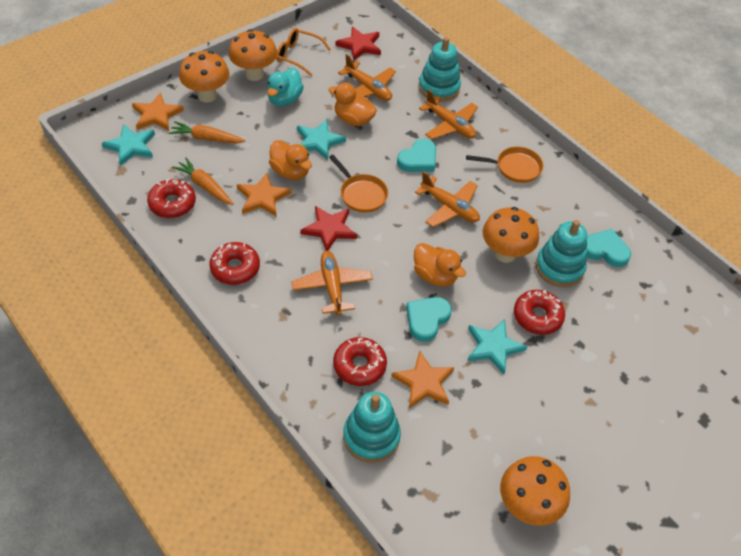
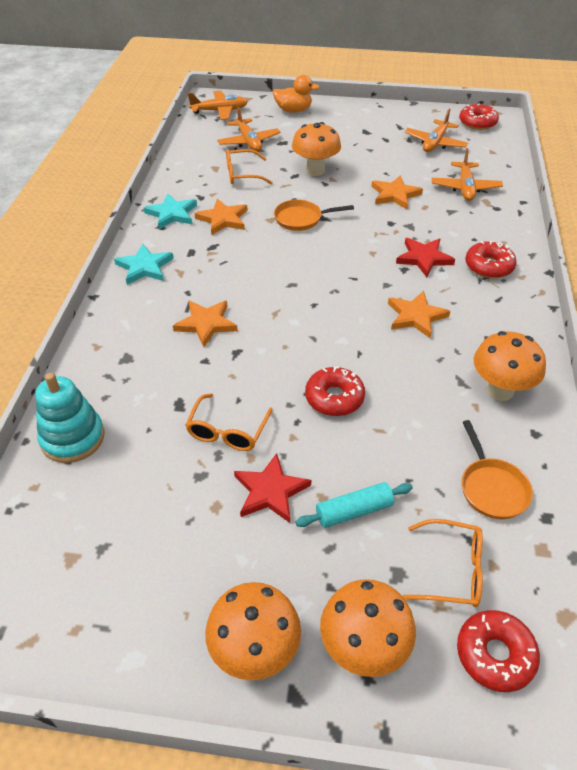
orange carrot: 2 -> 0
orange duck: 3 -> 1
orange glasses: 1 -> 3
orange star: 3 -> 4
turquoise duck: 1 -> 0
turquoise heart: 3 -> 0
turquoise rolling pin: 0 -> 1
turquoise stacking toy: 3 -> 1
turquoise star: 3 -> 2

